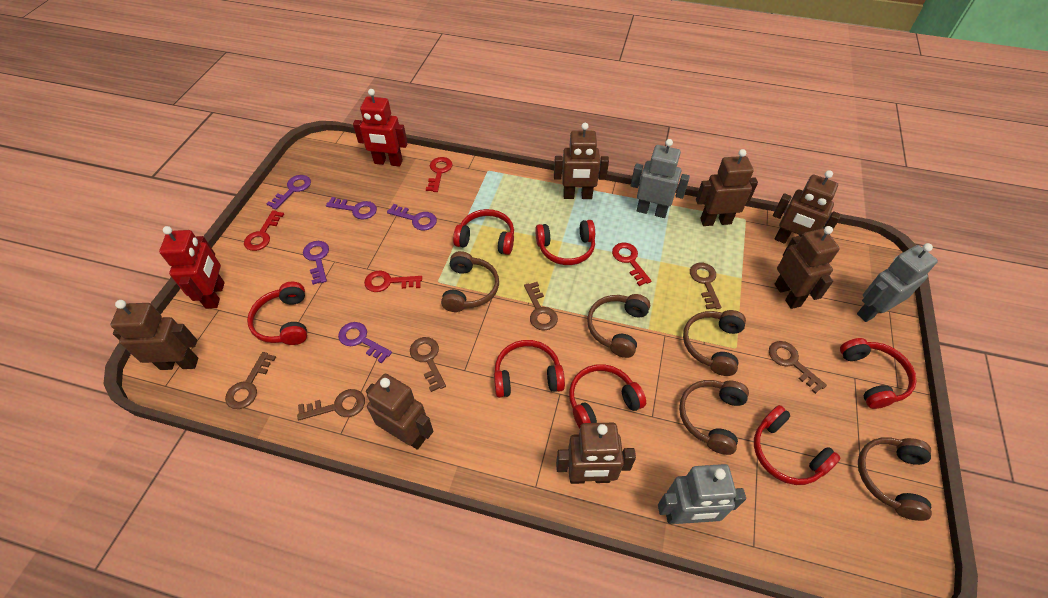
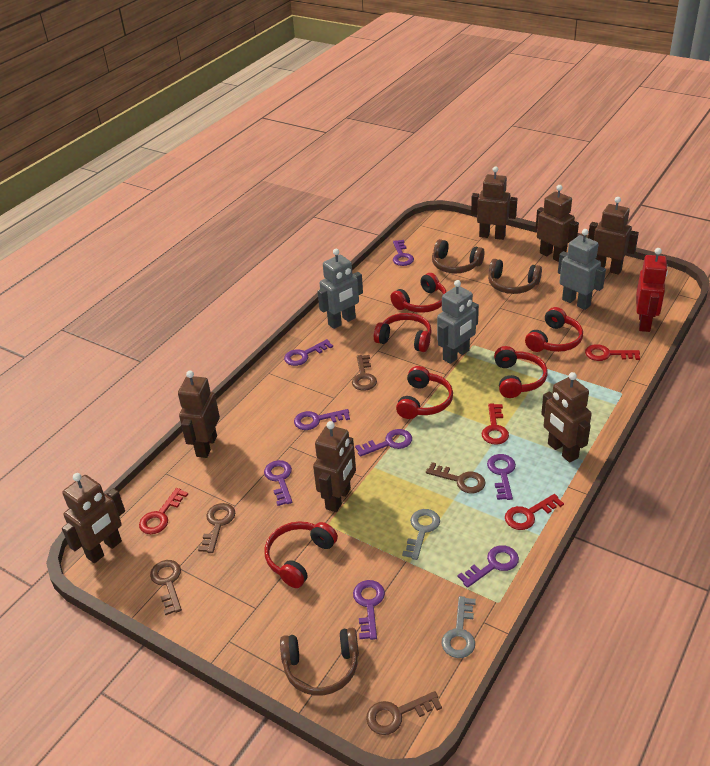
brown headphones: 5 -> 3
brown key: 6 -> 5
grey key: 0 -> 2
purple key: 5 -> 8
red headphones: 7 -> 6
red robot: 2 -> 1

